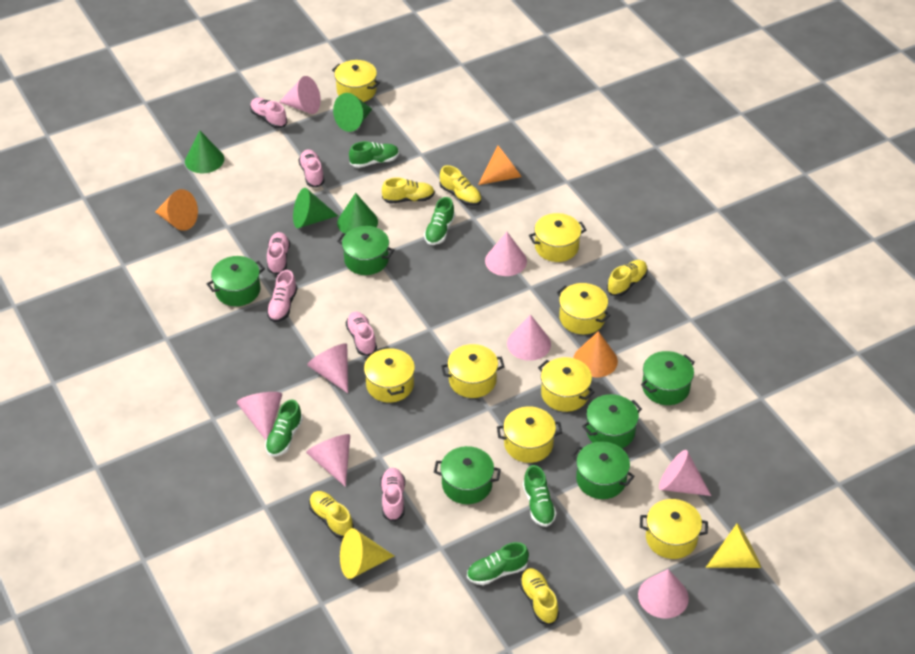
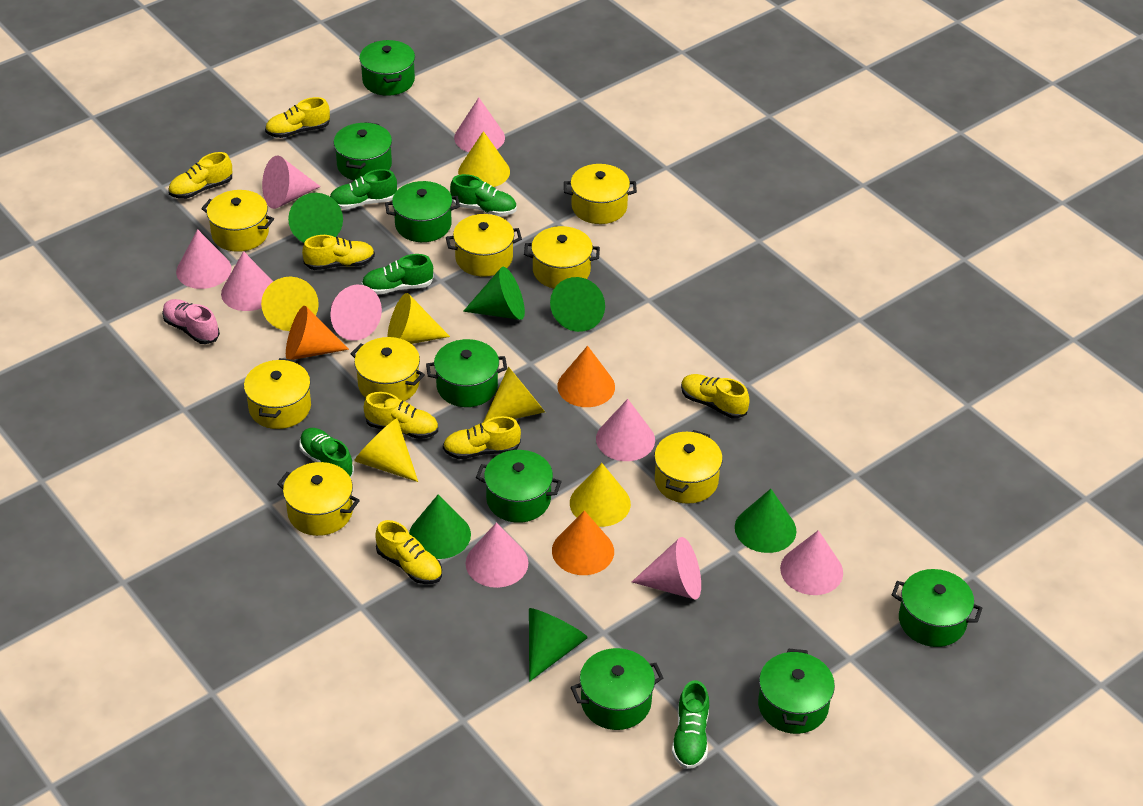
green cone: 4 -> 6
green pot: 6 -> 8
pink cone: 8 -> 9
pink shoe: 6 -> 1
yellow cone: 2 -> 6
yellow shoe: 5 -> 7

